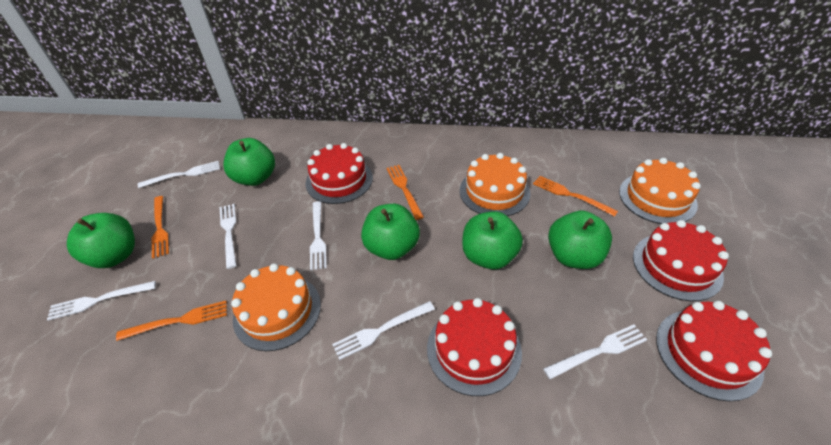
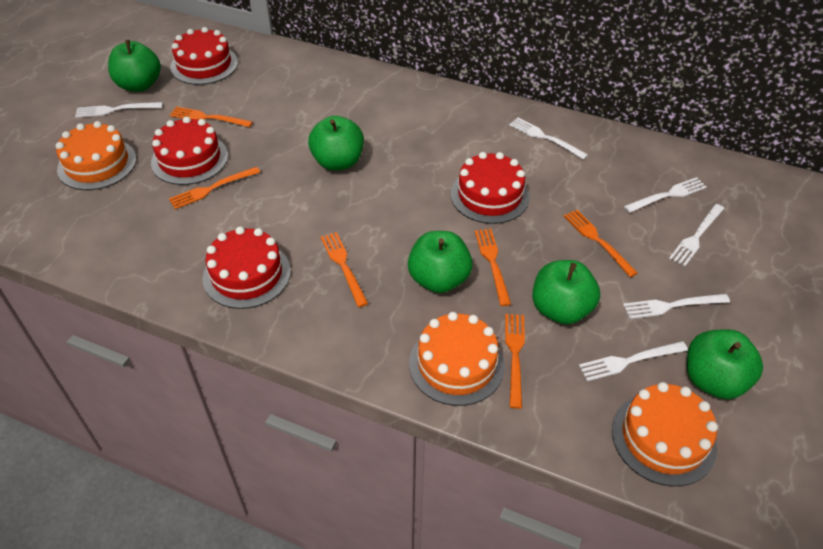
orange fork: 4 -> 6

